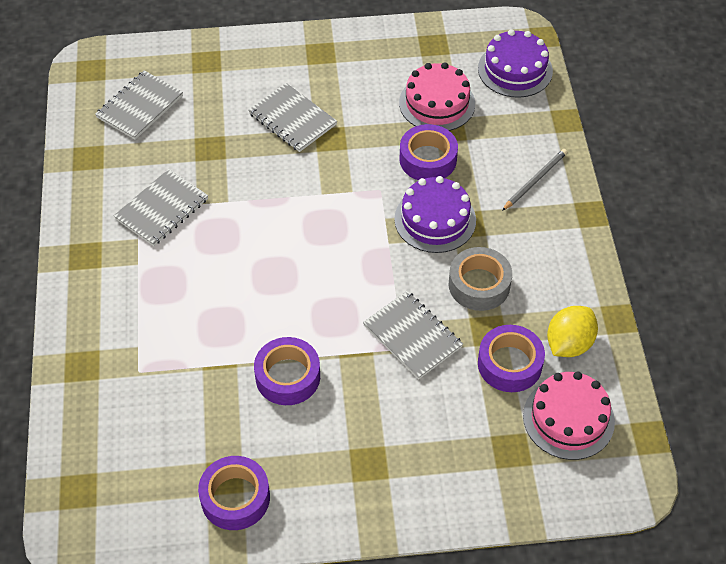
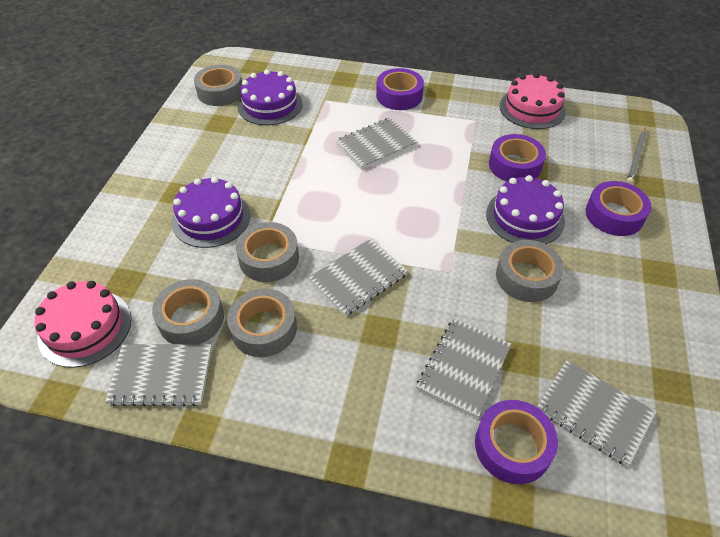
grey notebook: 4 -> 5
grey tape: 1 -> 5
purple cake: 2 -> 3
yellow lemon: 1 -> 0

